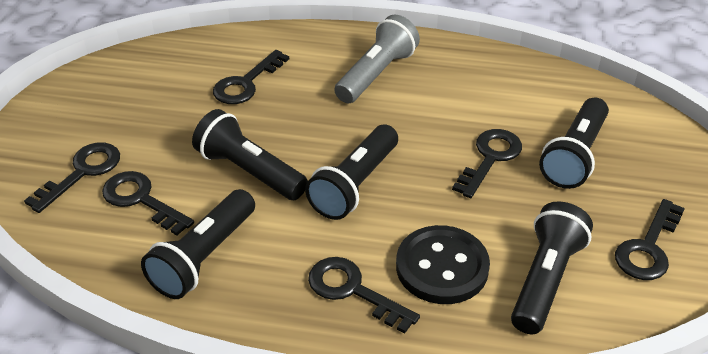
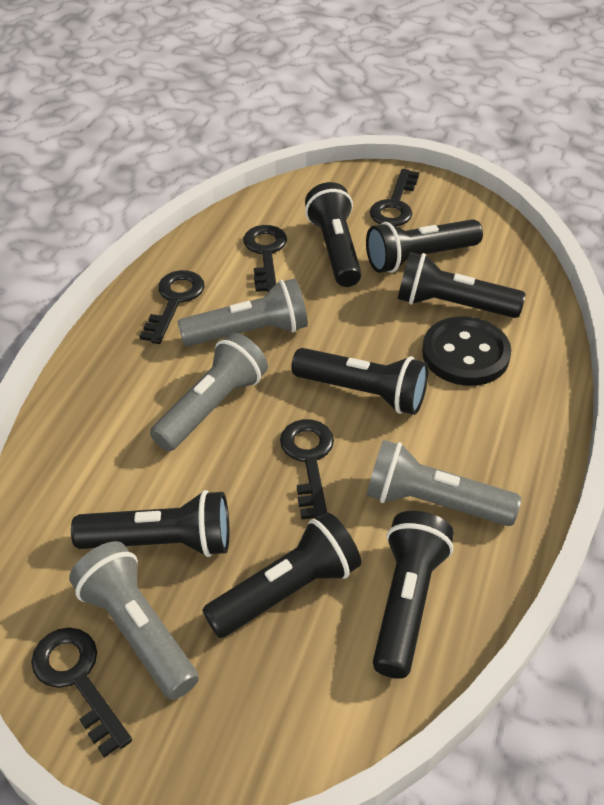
black flashlight: 5 -> 7
black key: 6 -> 5
grey flashlight: 1 -> 4

